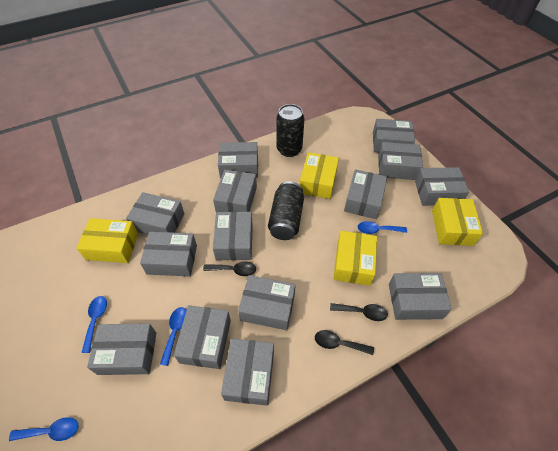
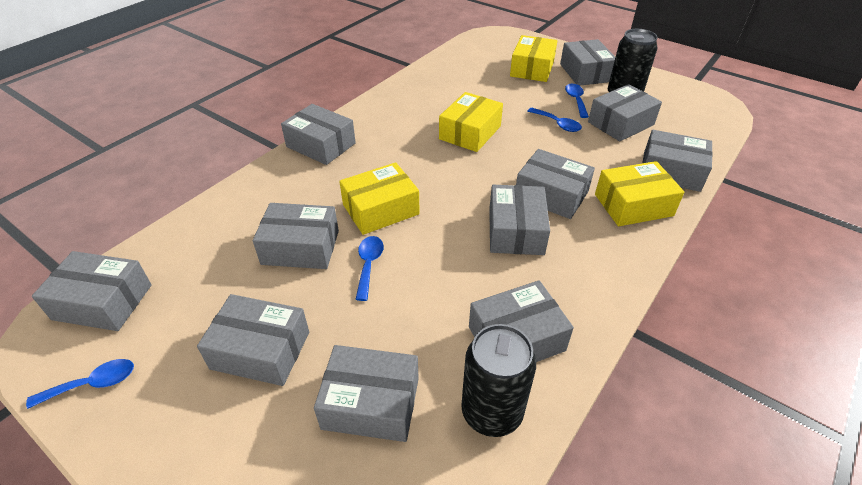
black spoon: 3 -> 0
grey box: 14 -> 11

